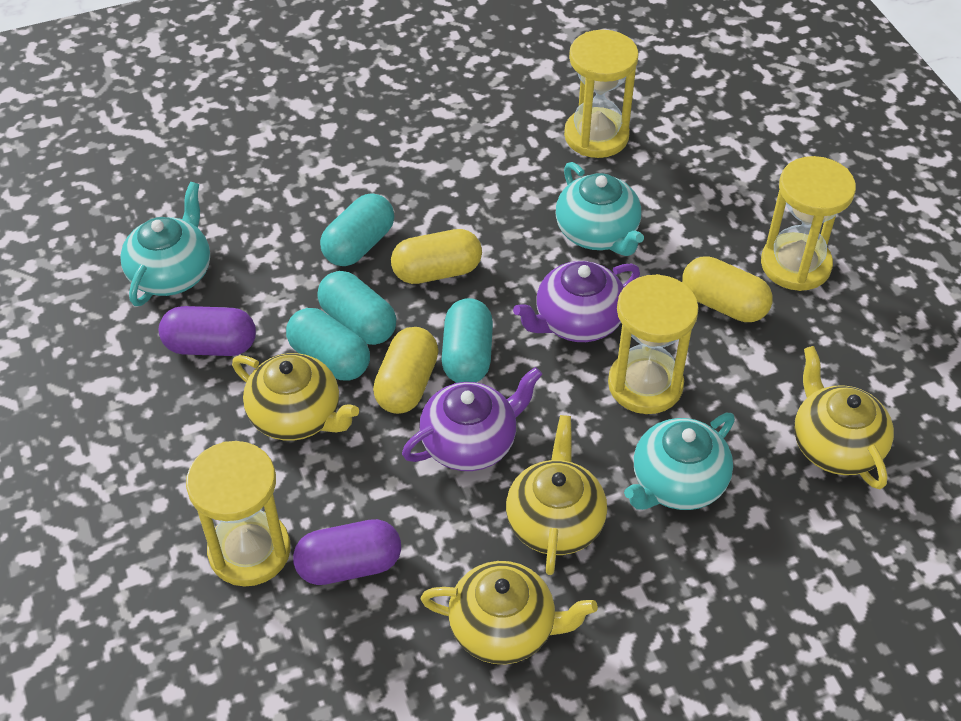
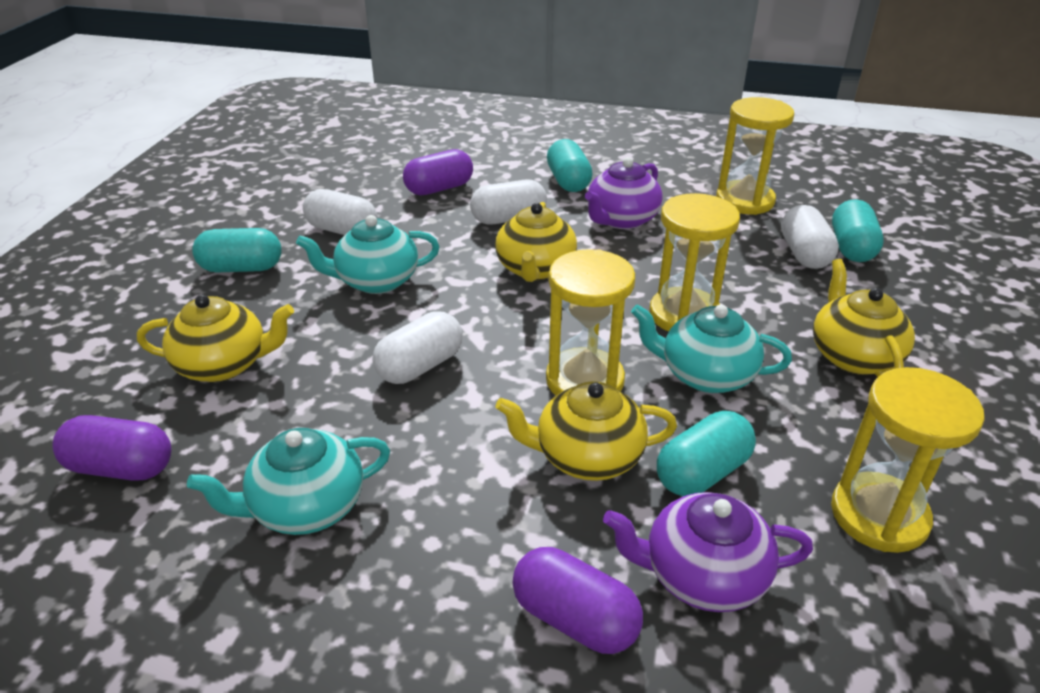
purple capsule: 2 -> 3
white capsule: 0 -> 4
yellow capsule: 3 -> 0

